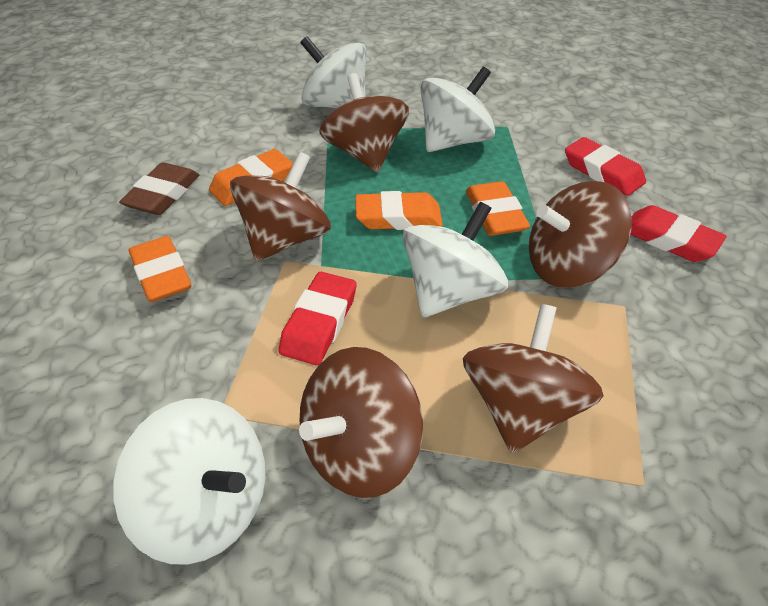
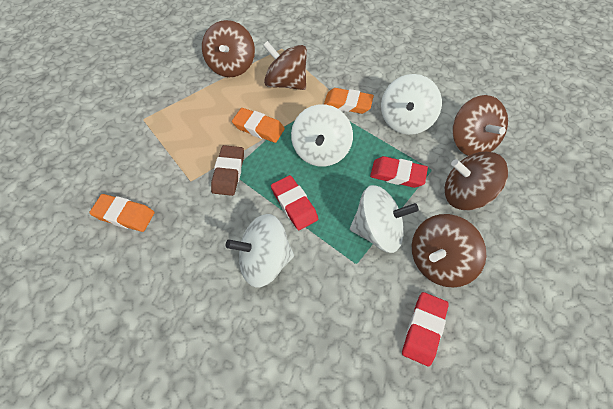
orange eraser: 4 -> 3

